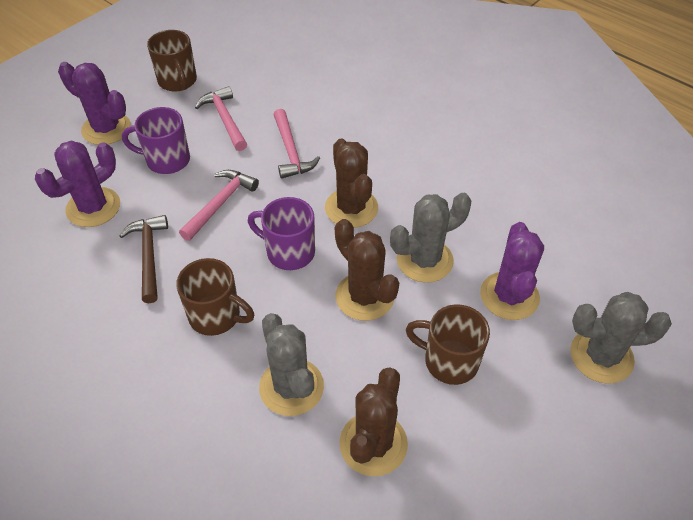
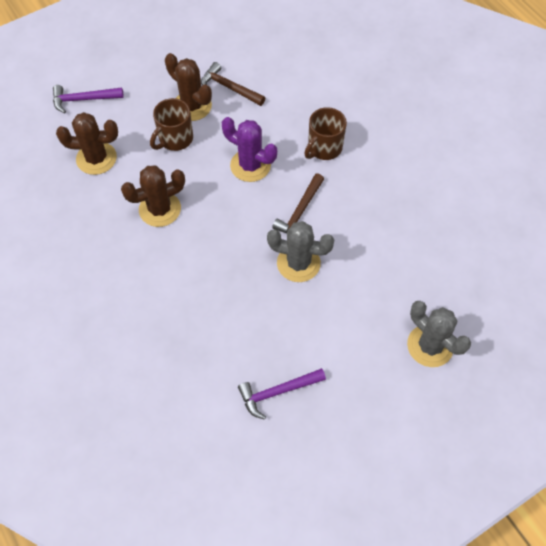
brown hammer: 1 -> 2
brown mug: 3 -> 2
grey cactus: 3 -> 2
pink hammer: 3 -> 0
purple cactus: 3 -> 1
purple hammer: 0 -> 2
purple mug: 2 -> 0

